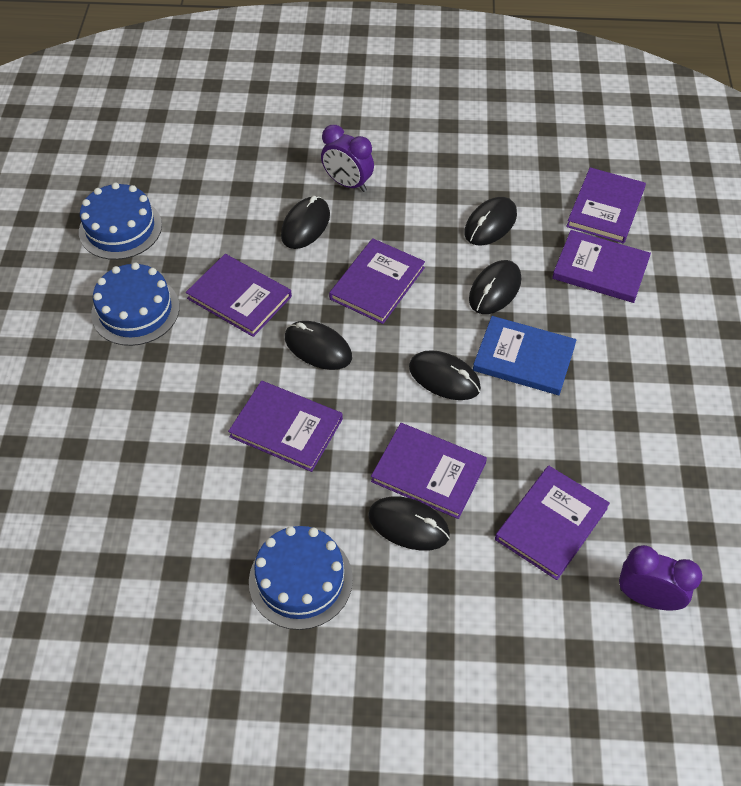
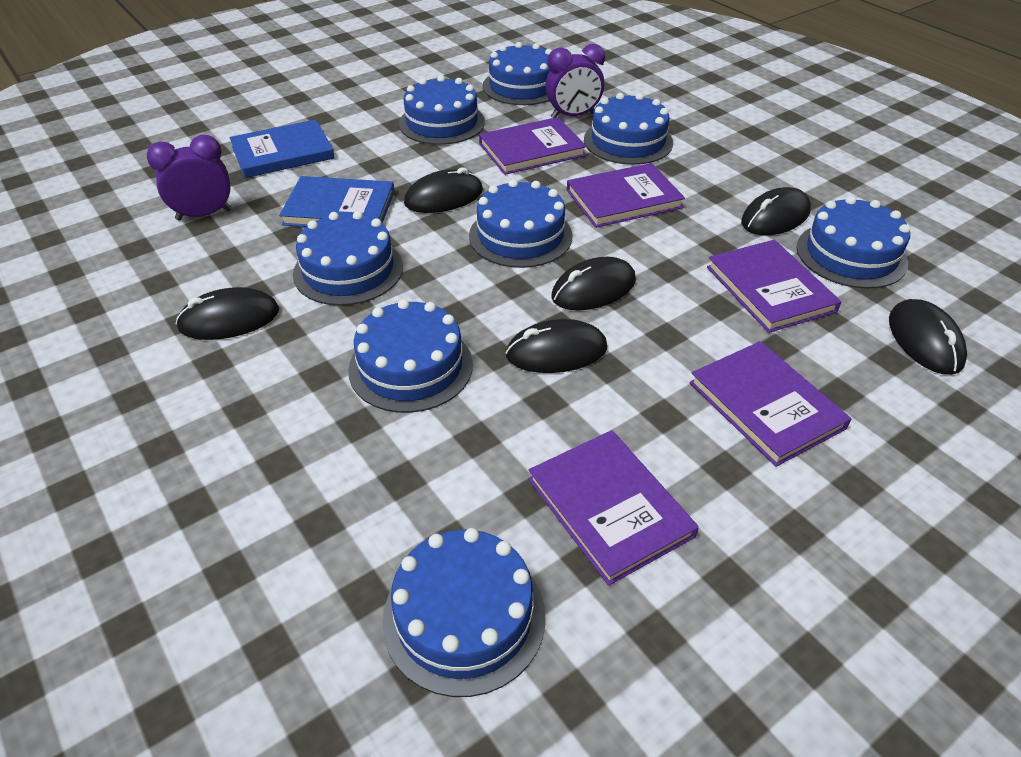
blue book: 1 -> 2
blue cake: 3 -> 8
purple book: 7 -> 5

